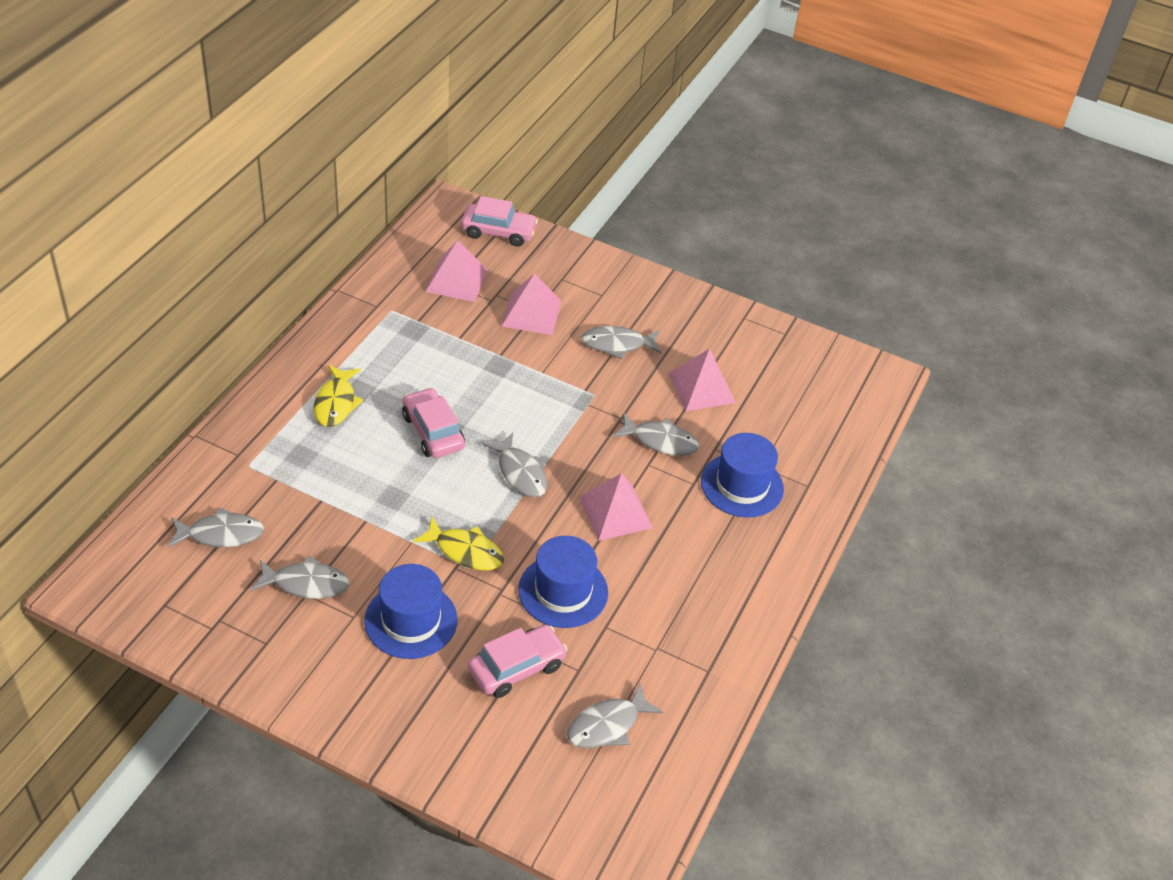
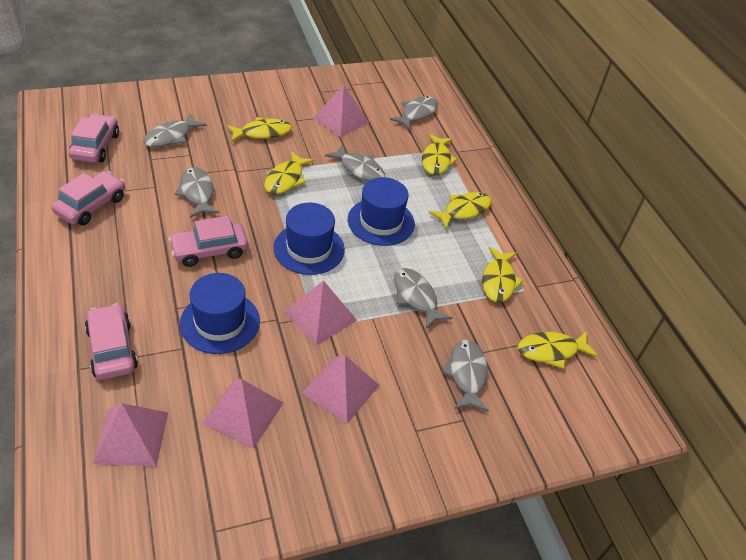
pink car: 3 -> 4
pink pyramid: 4 -> 5
yellow fish: 2 -> 6

